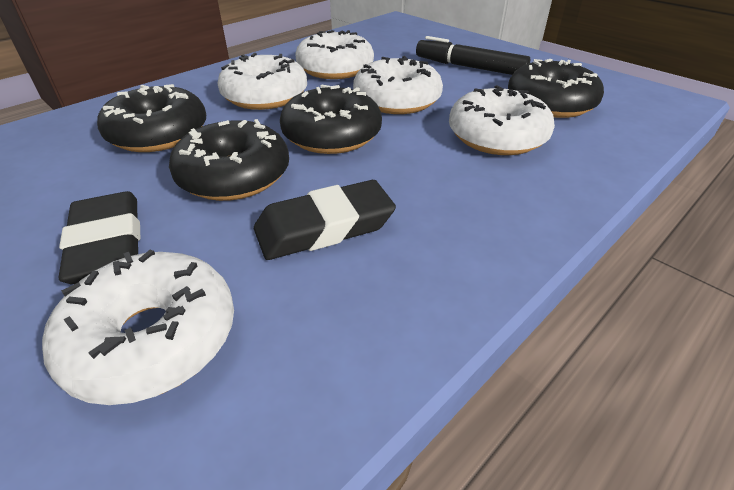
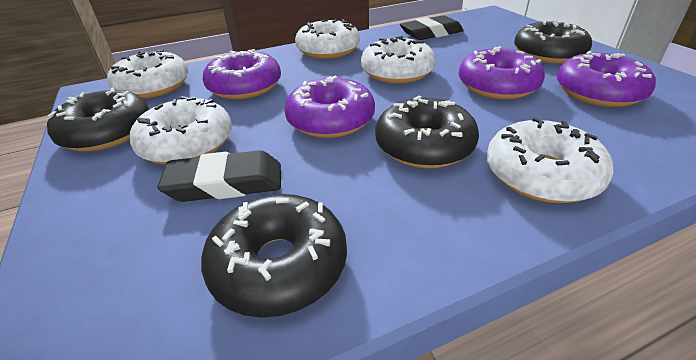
black marker: 1 -> 0
purple donut: 0 -> 4

